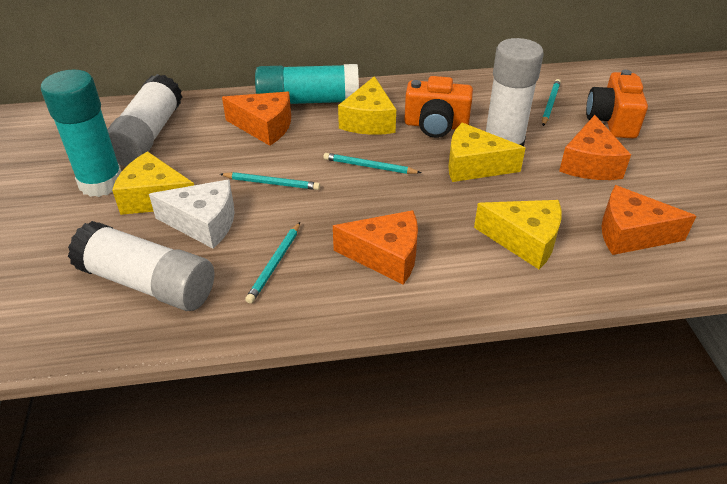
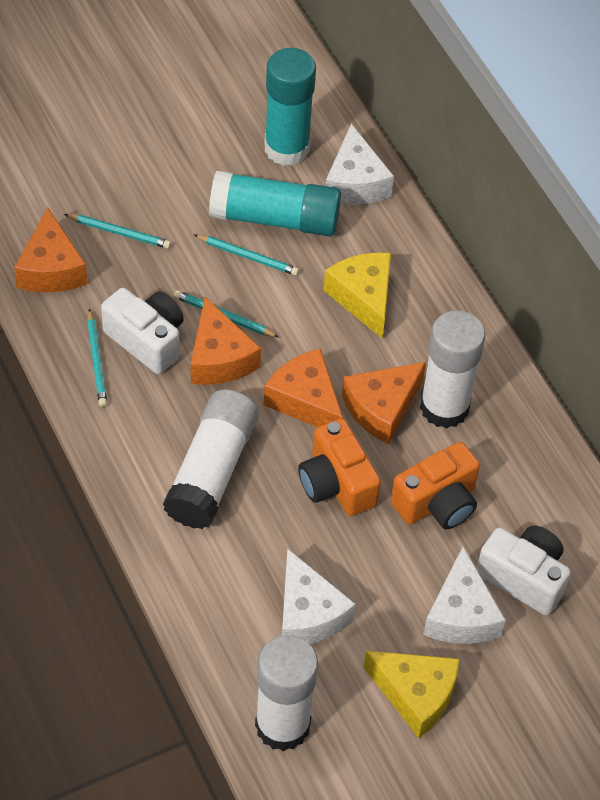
white camera: 0 -> 2
white cheese: 1 -> 3
yellow cheese: 4 -> 2

